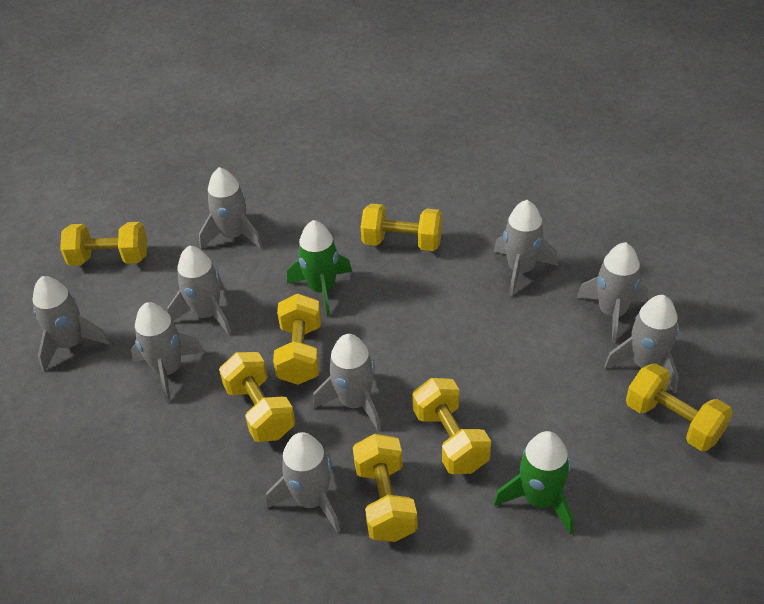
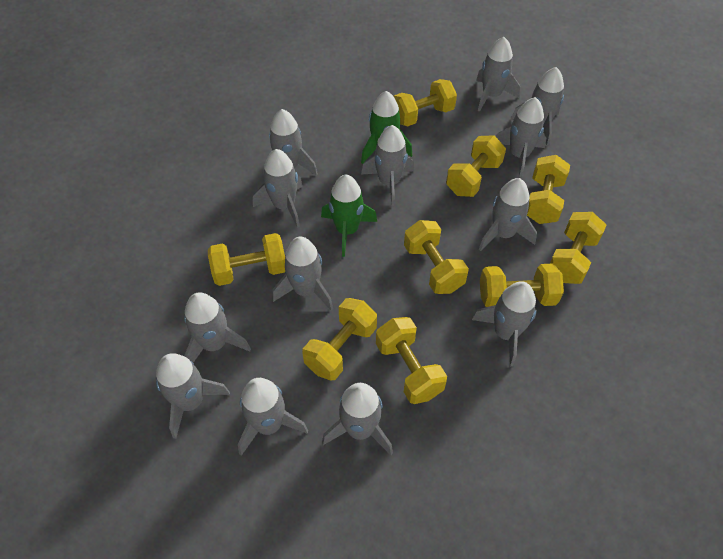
grey rocket: 9 -> 13
yellow dumbbell: 7 -> 9

